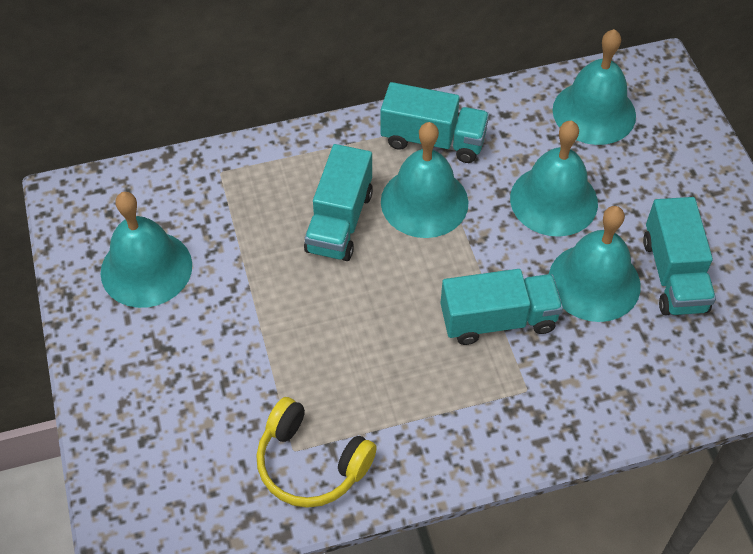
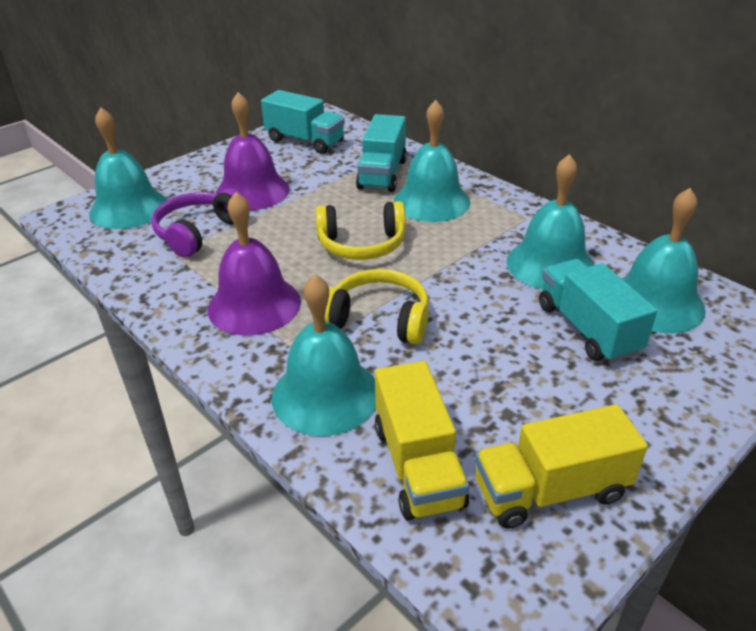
purple bell: 0 -> 2
purple headphones: 0 -> 1
turquoise truck: 4 -> 3
yellow headphones: 1 -> 2
yellow truck: 0 -> 2

